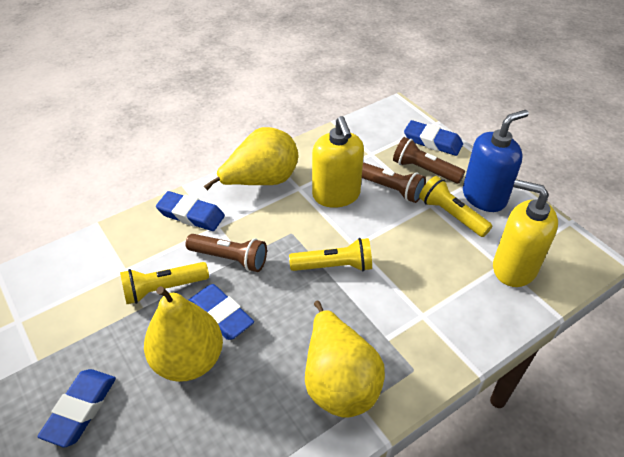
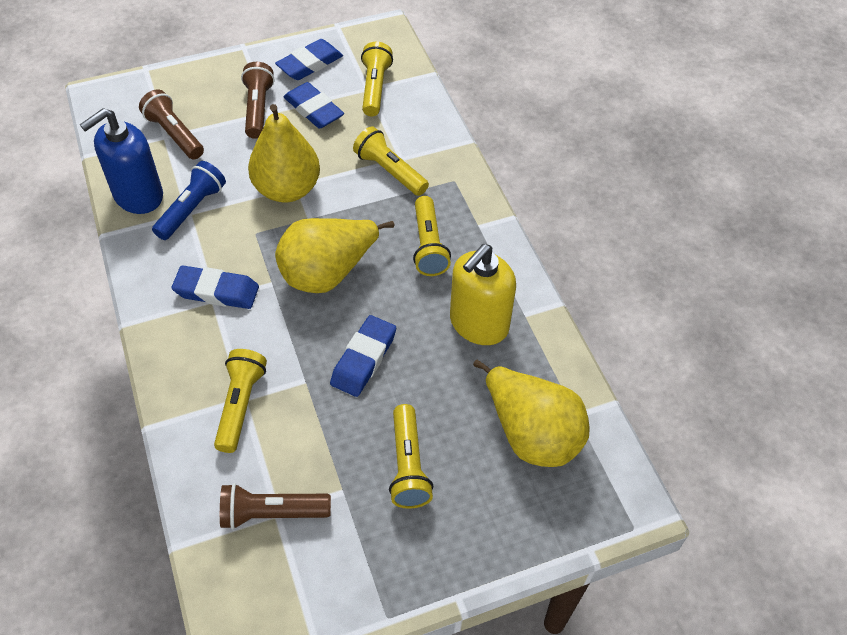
blue flashlight: 0 -> 1
yellow flashlight: 3 -> 5
yellow soap dispenser: 2 -> 1

